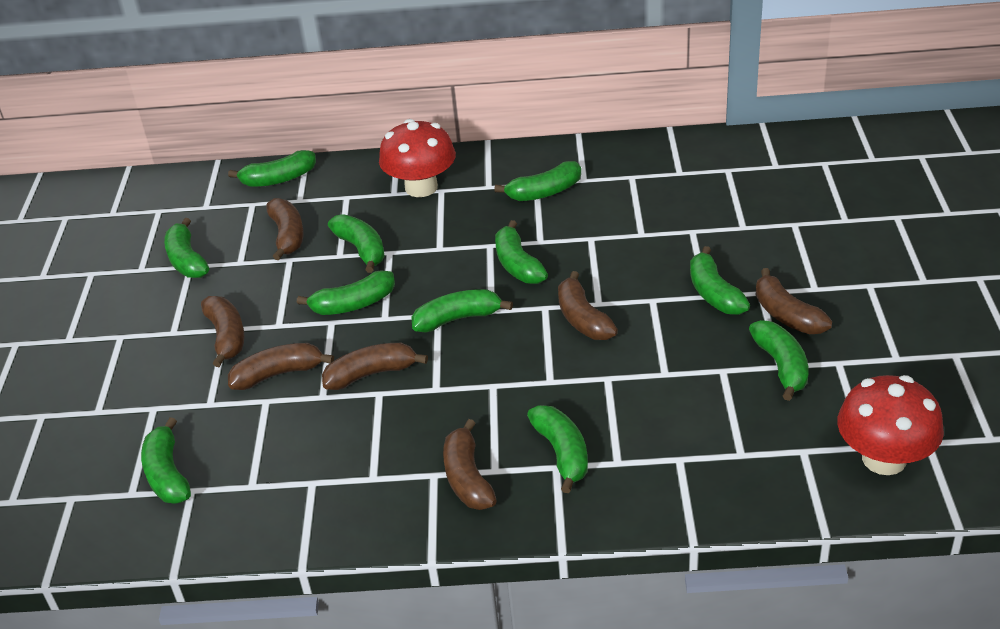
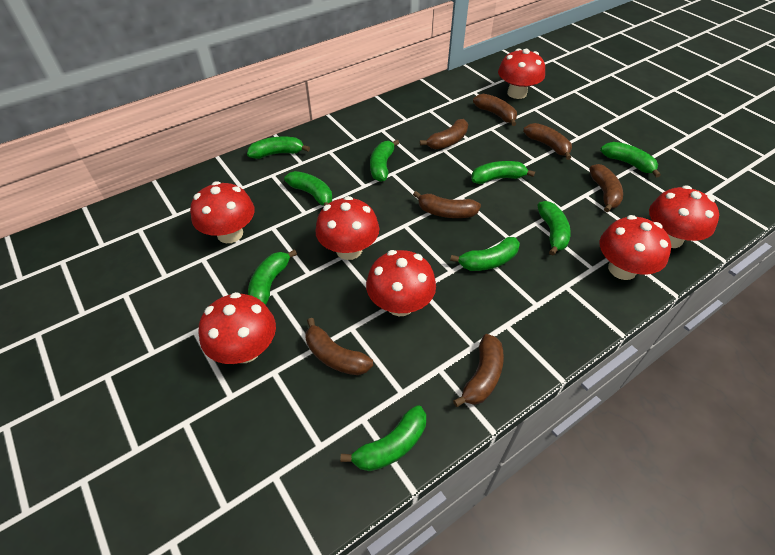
green banana: 11 -> 9
red mushroom: 2 -> 7

